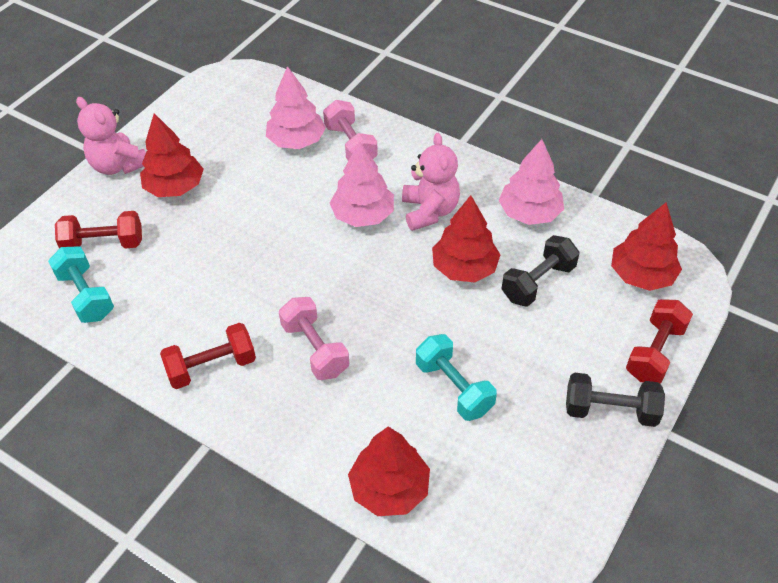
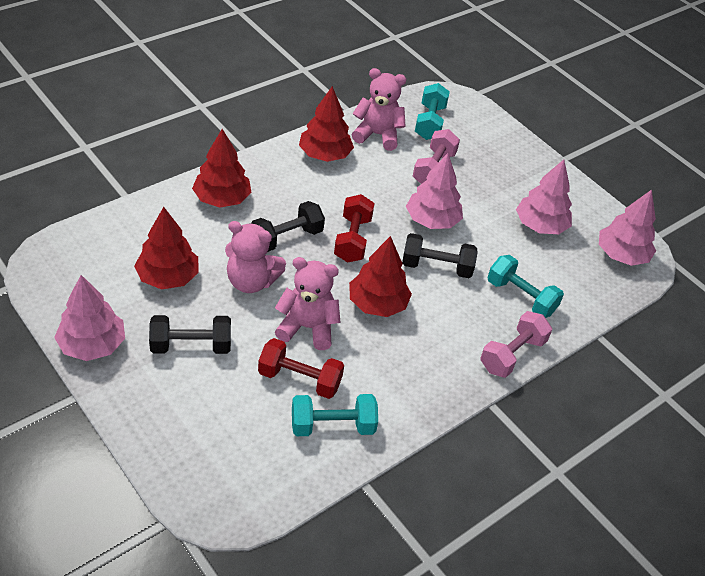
black dumbbell: 2 -> 3
pink teddy bear: 2 -> 3
pink tree: 3 -> 4
red dumbbell: 3 -> 2
turquoise dumbbell: 2 -> 3

